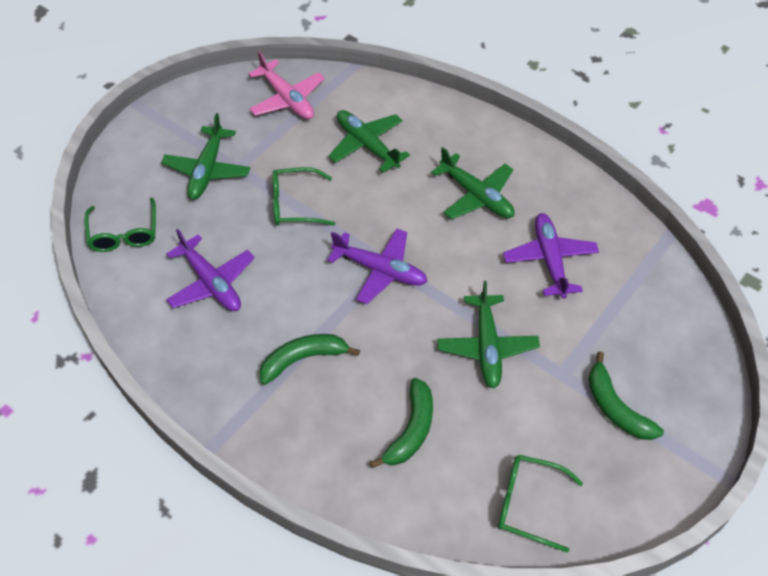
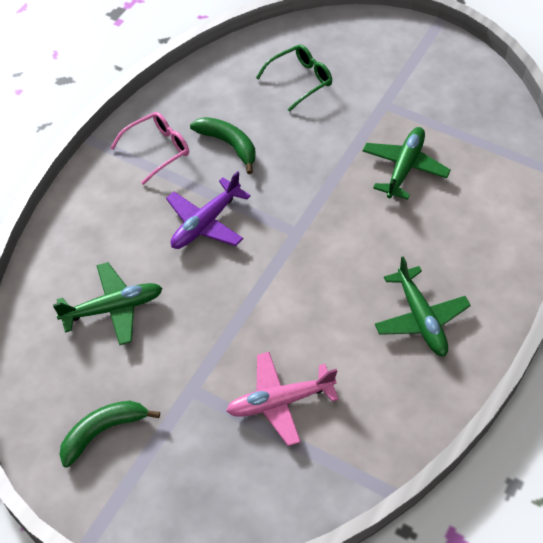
green banana: 3 -> 2
green glasses: 3 -> 1
green plane: 4 -> 3
pink glasses: 0 -> 1
purple plane: 3 -> 1

